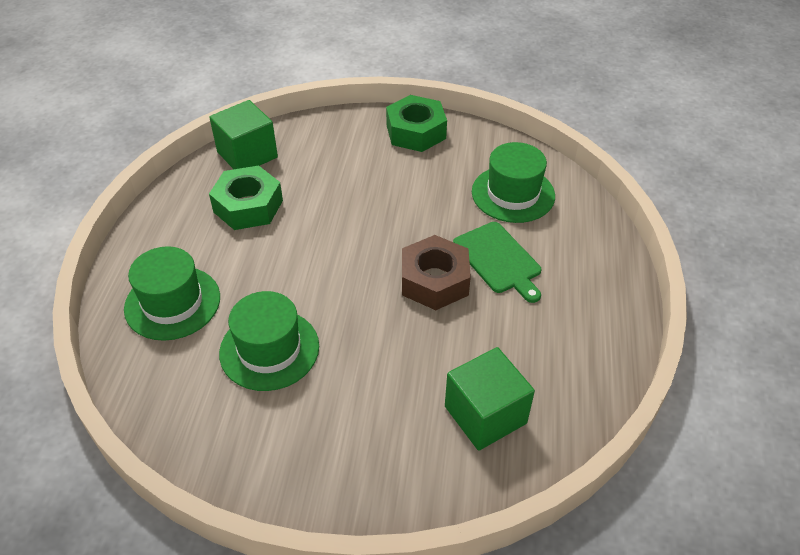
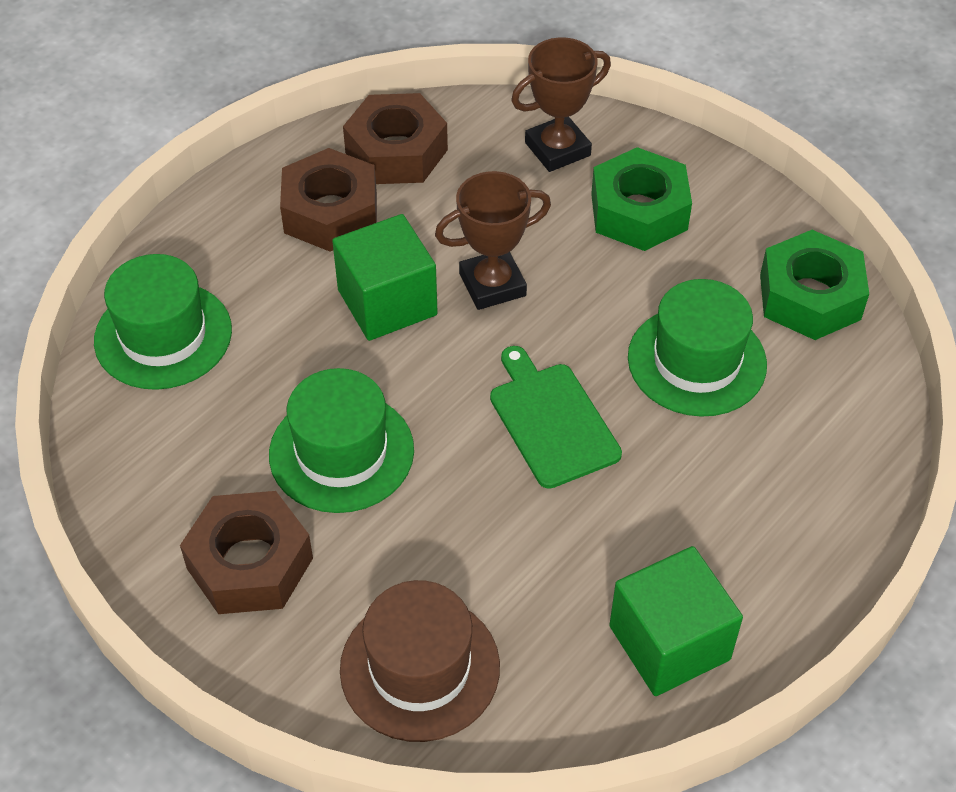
brown hat: 0 -> 1
brown nut: 1 -> 3
brown trophy: 0 -> 2

